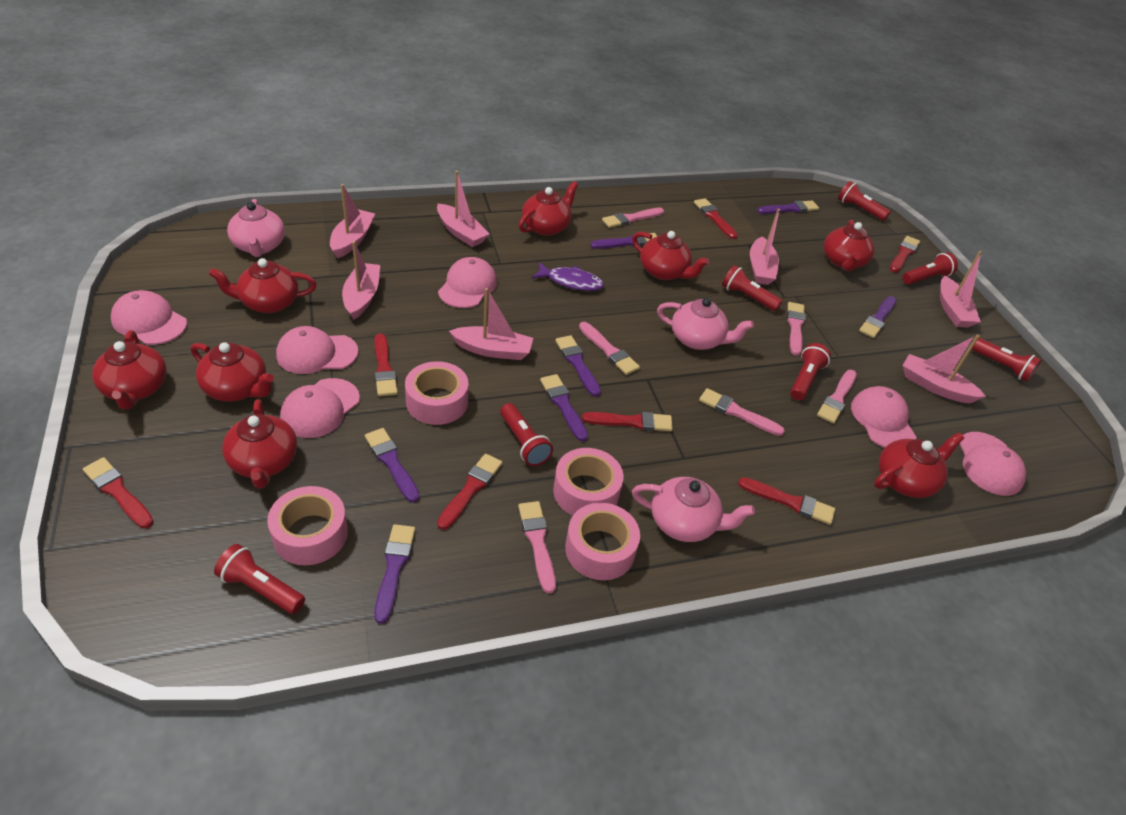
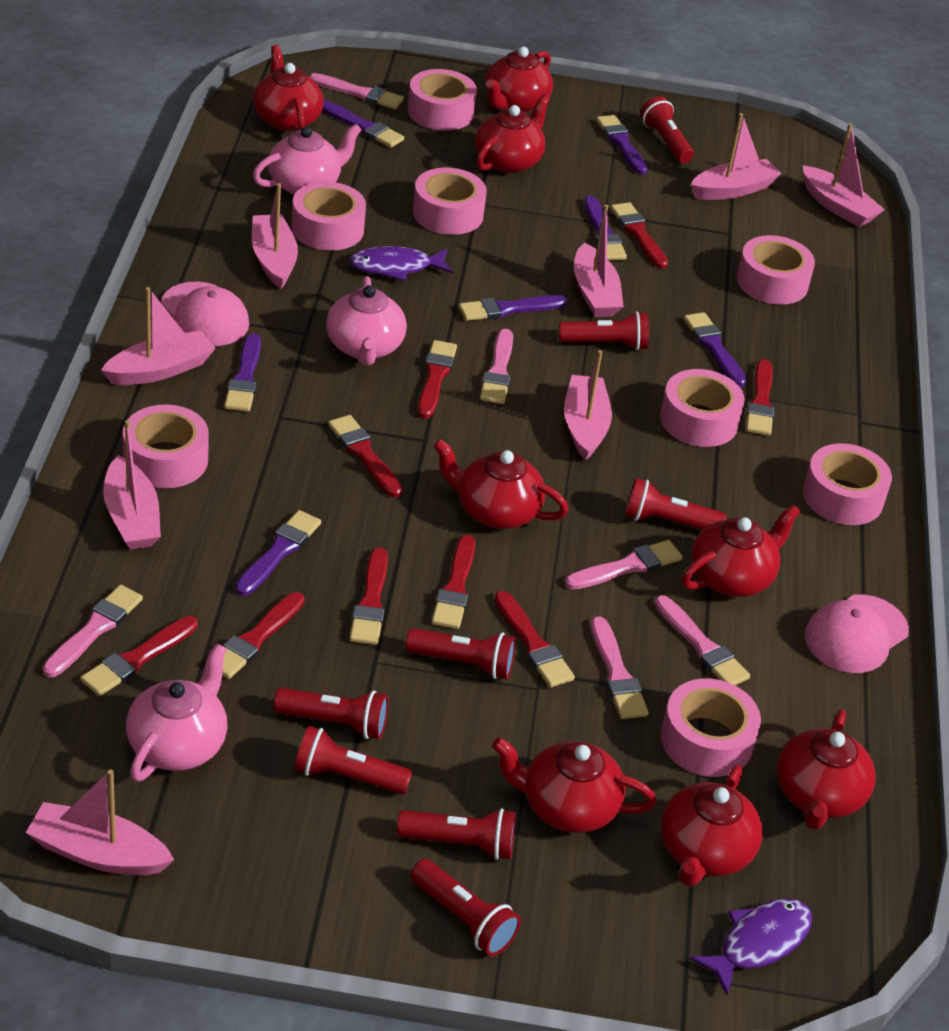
pink boat: 7 -> 8
pink cap: 6 -> 2
pink tape: 4 -> 8
purple fish: 1 -> 2
red brush: 7 -> 9
red flashlight: 7 -> 8

